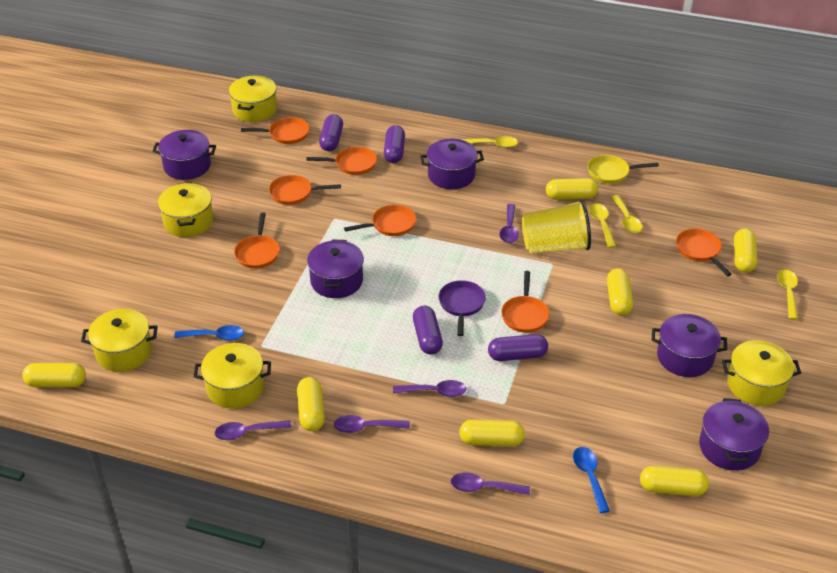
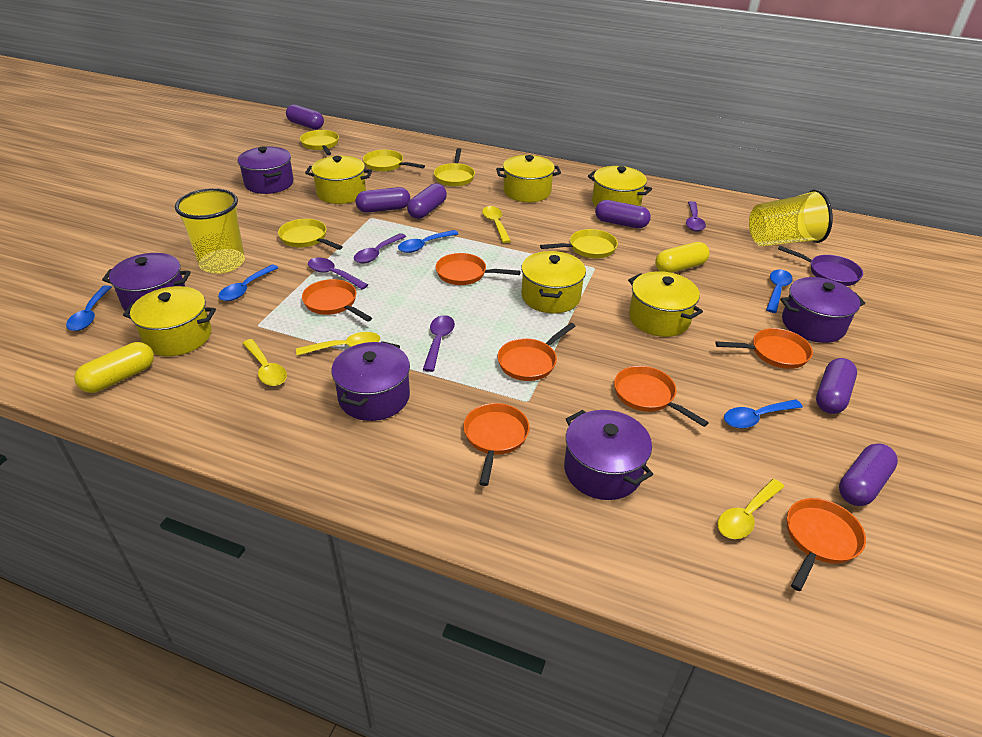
blue spoon: 2 -> 5
purple capsule: 4 -> 6
purple spoon: 5 -> 4
yellow capsule: 7 -> 2
yellow cup: 1 -> 2
yellow pan: 1 -> 5
yellow pot: 5 -> 6

